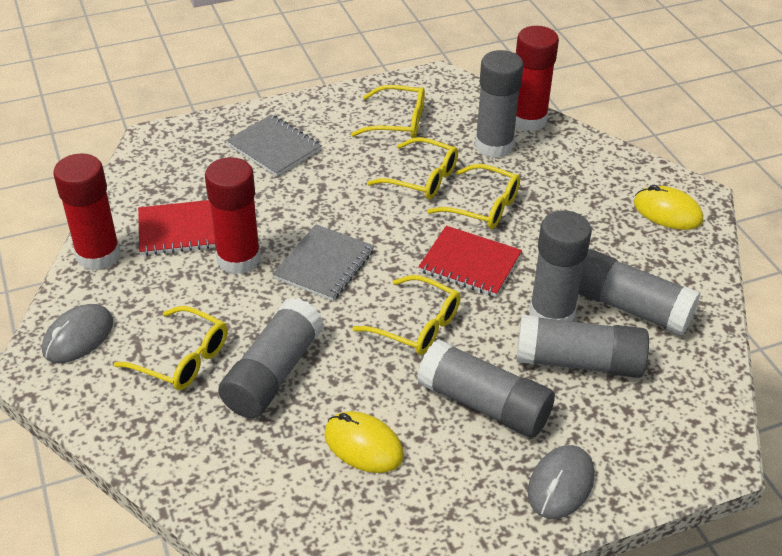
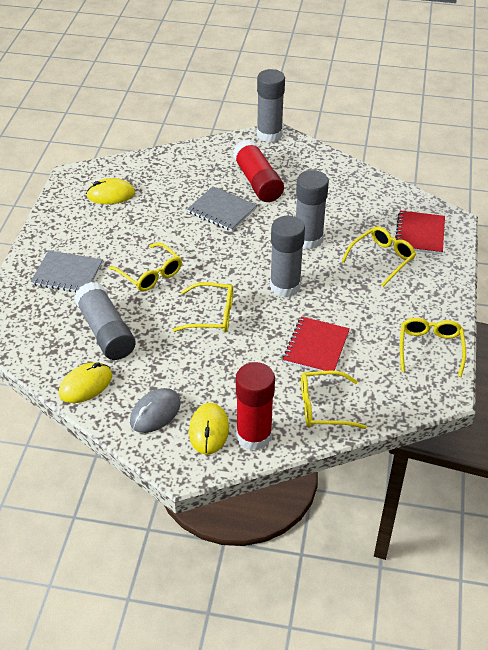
grey glue stick: 6 -> 4
grey mouse: 2 -> 1
red glue stick: 3 -> 2
yellow mouse: 2 -> 3

